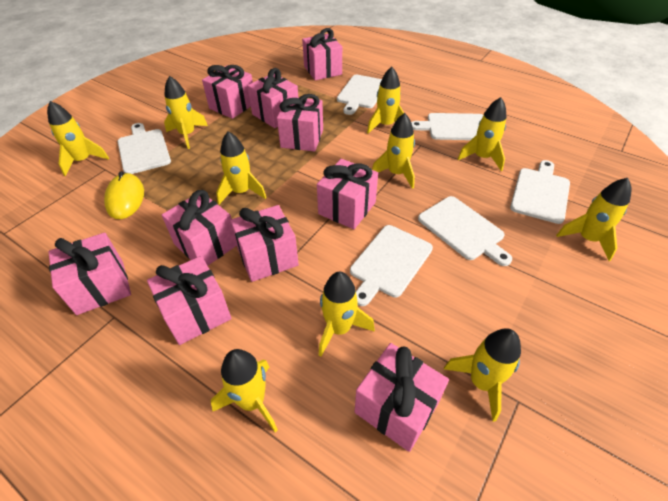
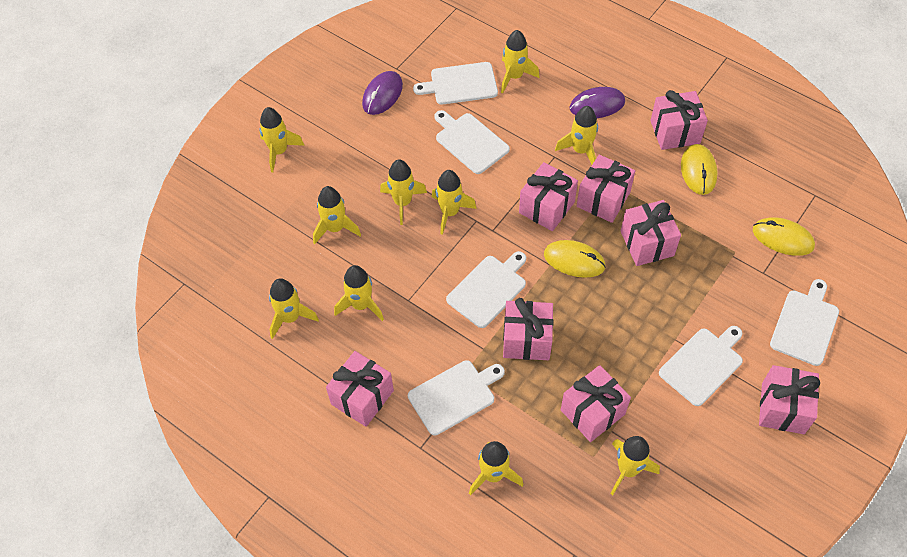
pink gift: 10 -> 8
purple mouse: 0 -> 2
yellow mouse: 1 -> 3

